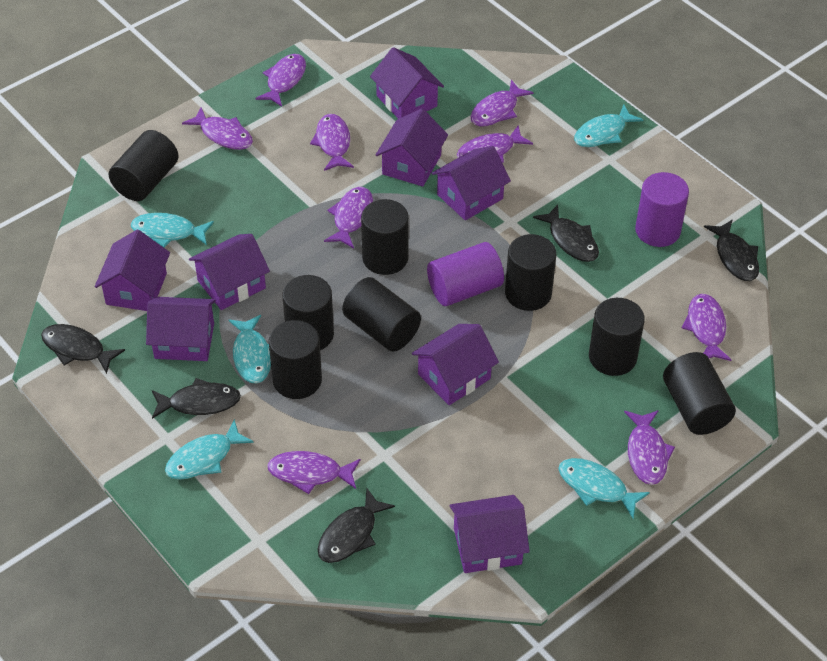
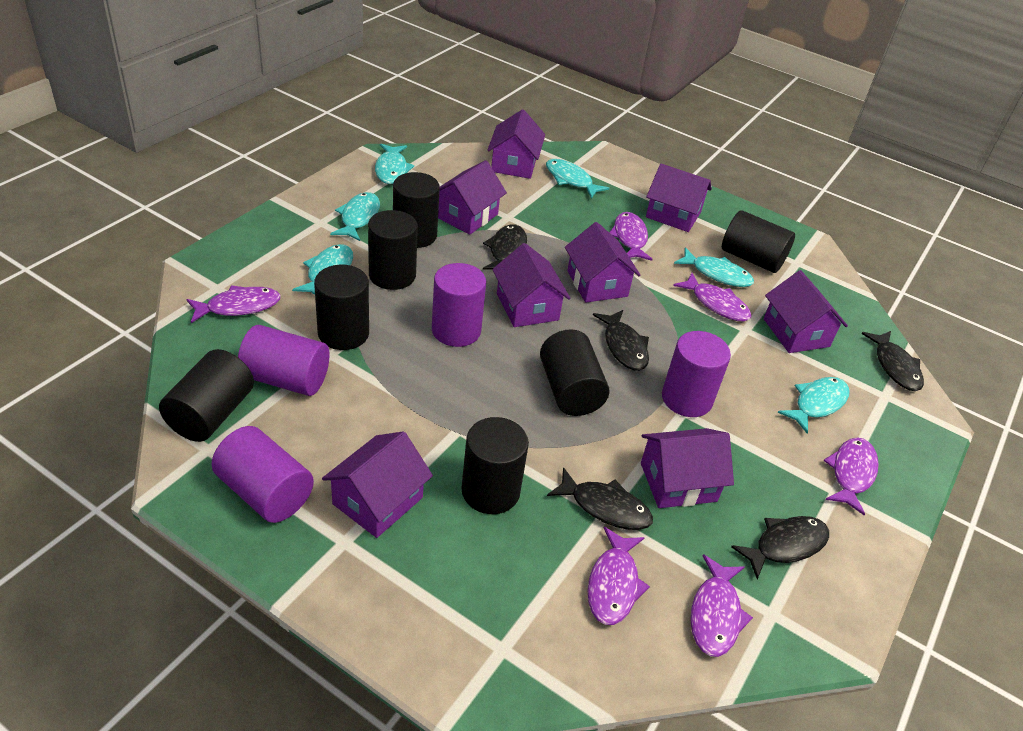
black cylinder: 8 -> 7
purple cylinder: 2 -> 4
purple fish: 9 -> 6
turquoise fish: 5 -> 6

